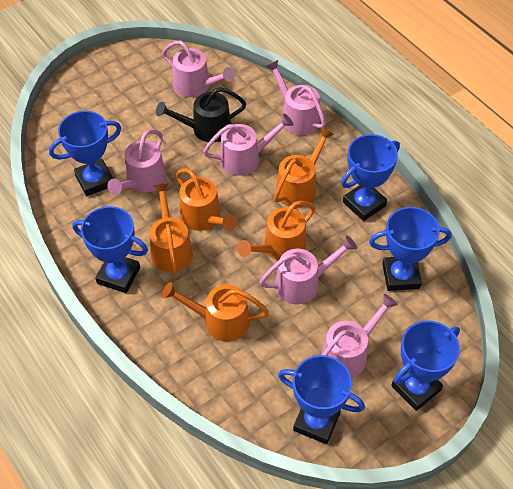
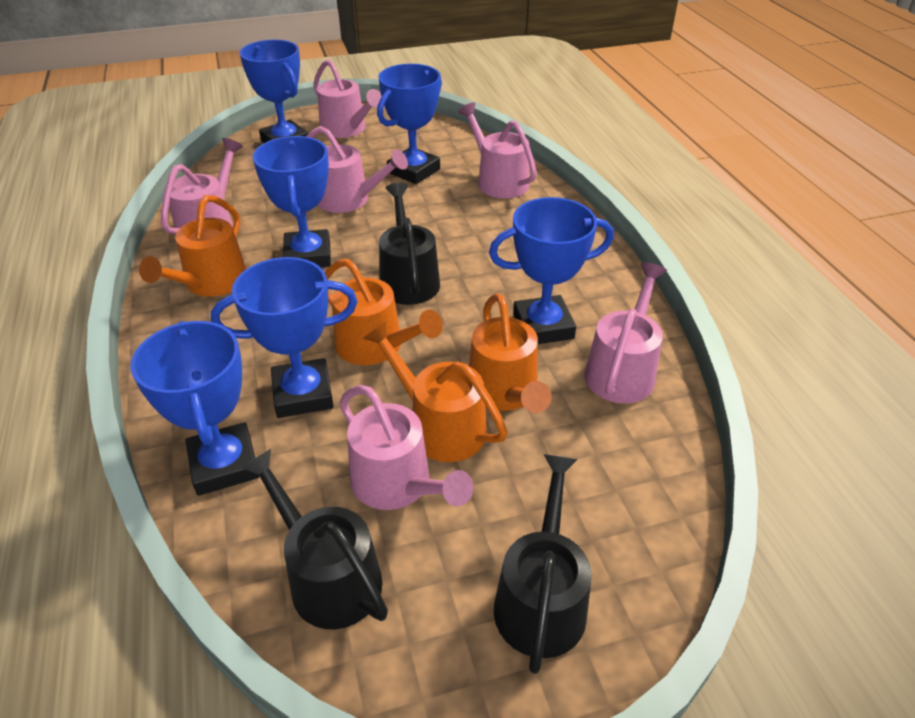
black watering can: 1 -> 3
orange watering can: 5 -> 4

